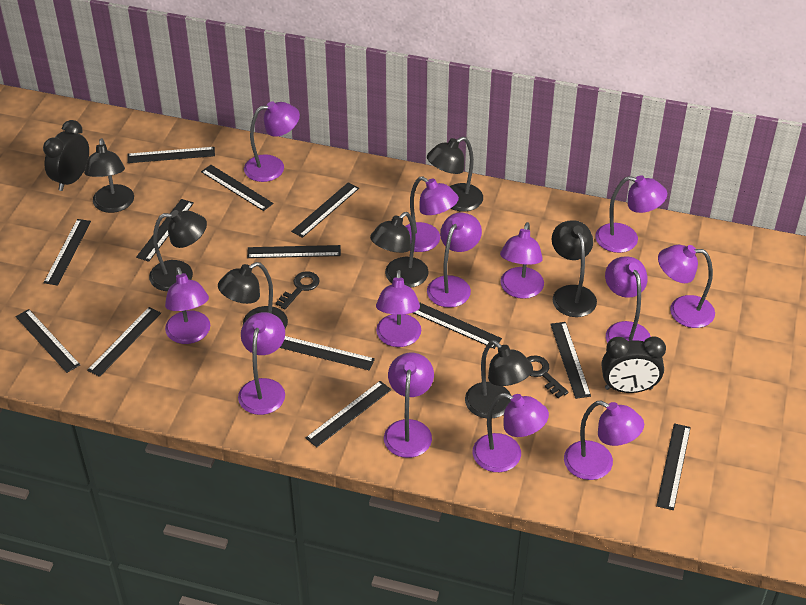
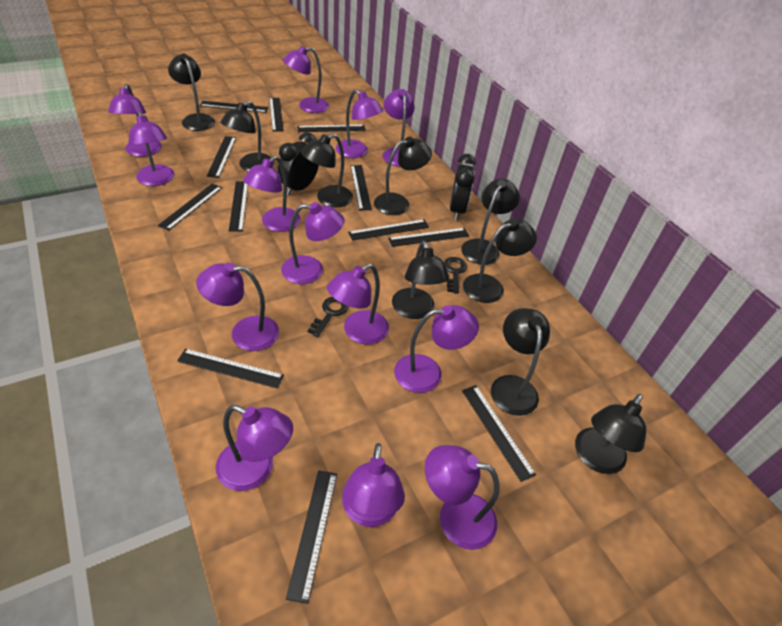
black lamp: 7 -> 9
black ruler: 13 -> 12

